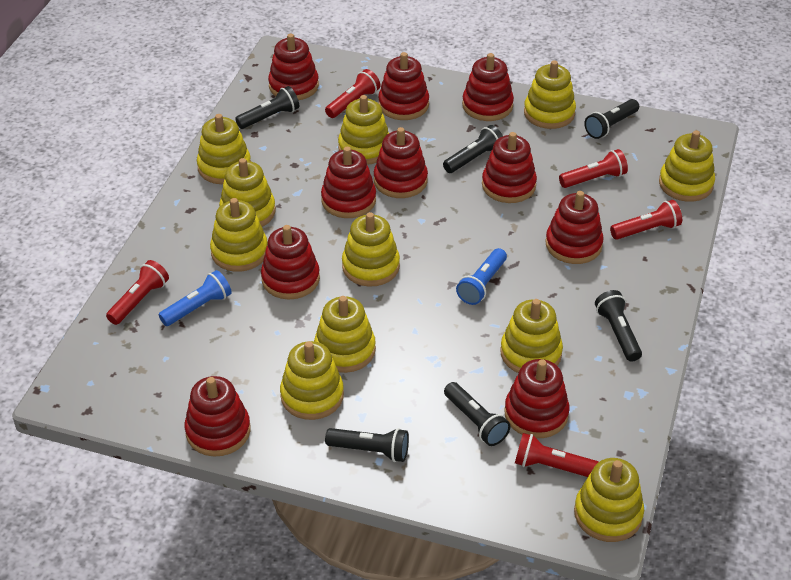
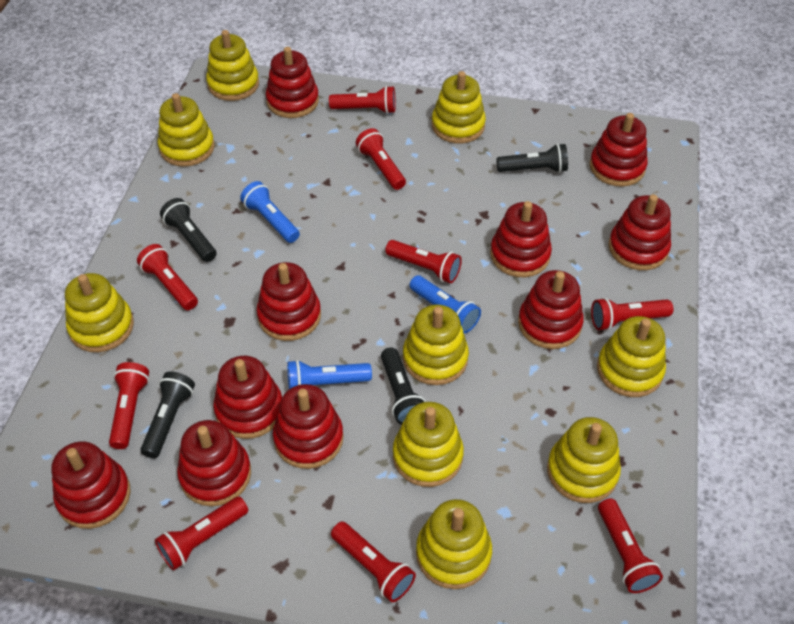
black flashlight: 6 -> 4
blue flashlight: 2 -> 3
red flashlight: 5 -> 9
yellow stacking toy: 11 -> 9

